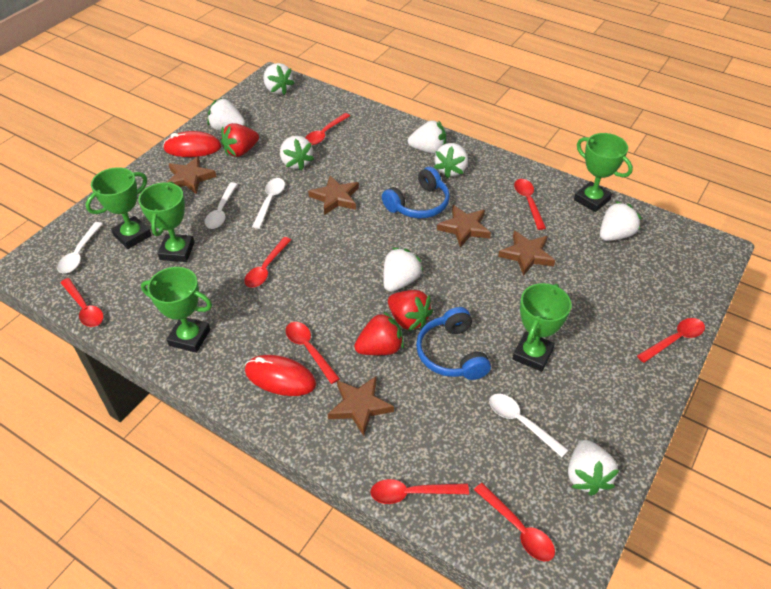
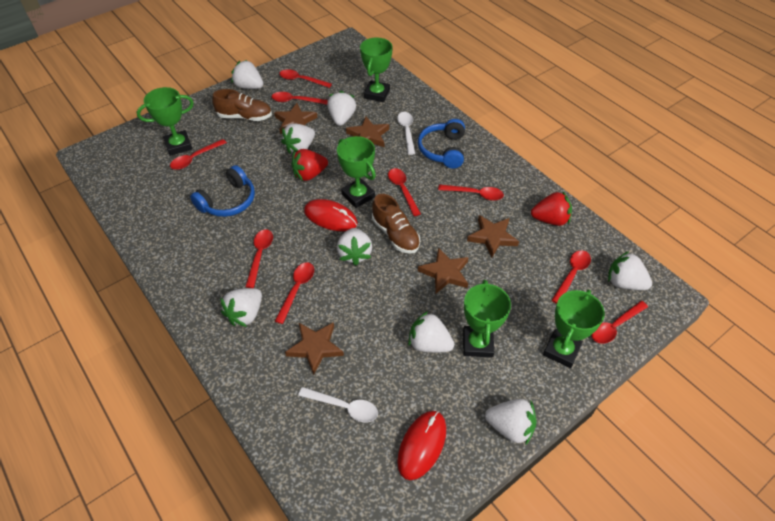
brown shoe: 0 -> 2
red spoon: 8 -> 9
red strawberry: 3 -> 2
white spoon: 4 -> 2

